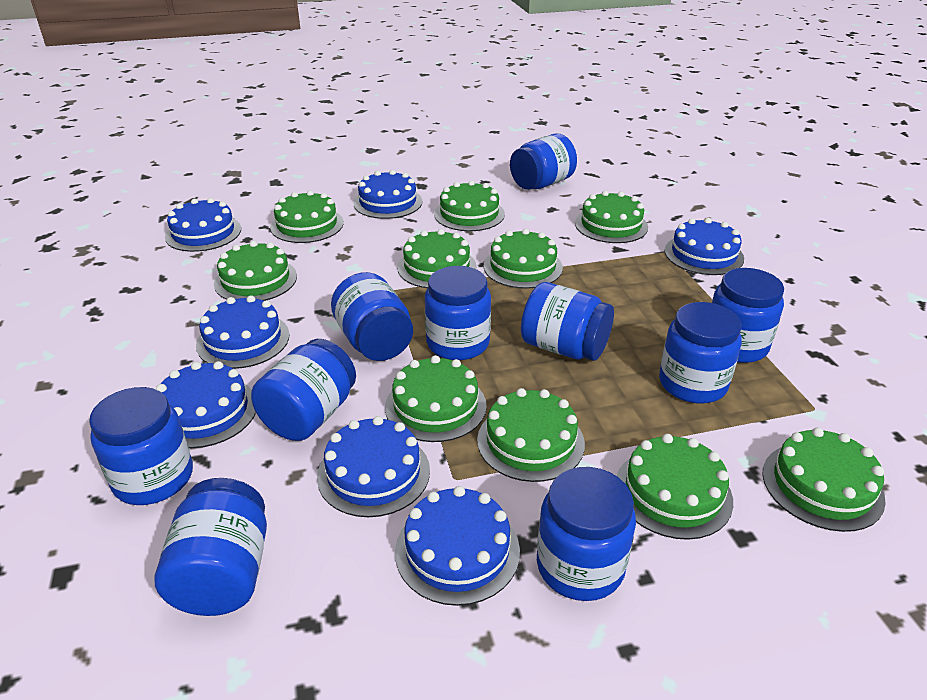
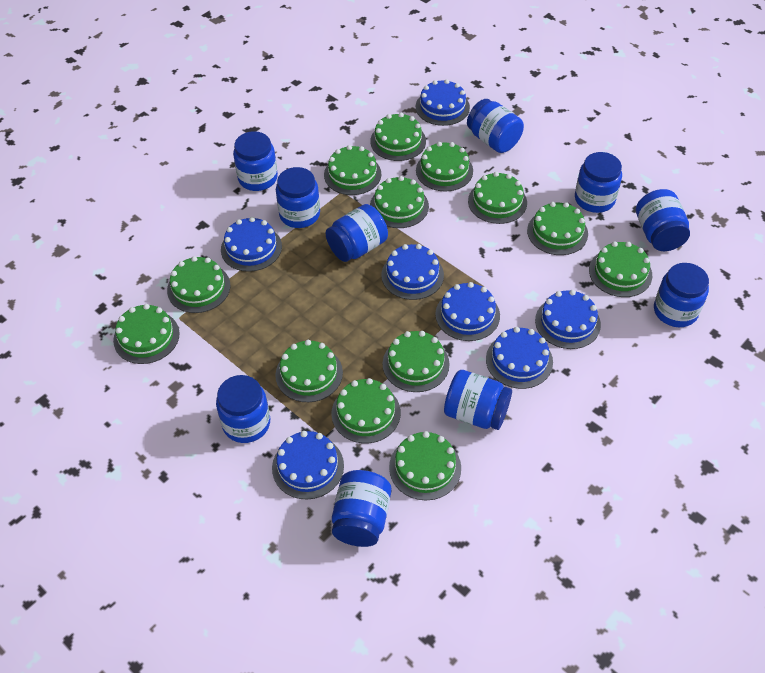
green cake: 10 -> 13

